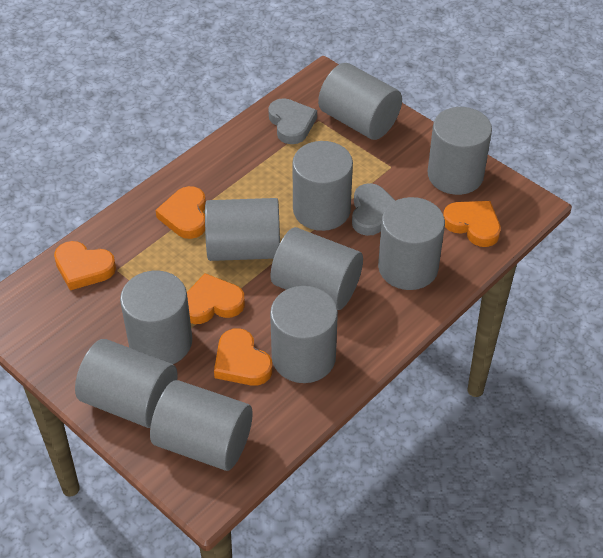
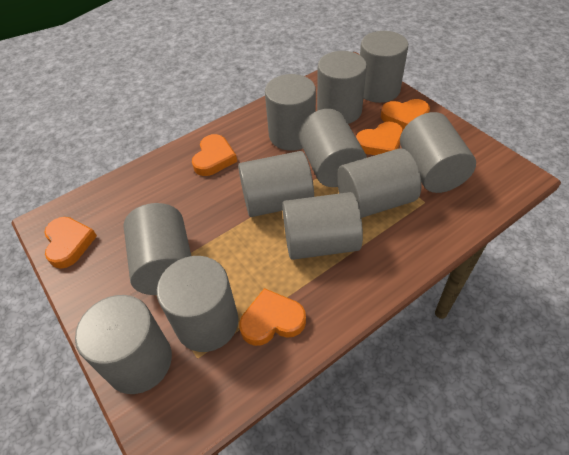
grey cylinder: 10 -> 11
grey heart: 2 -> 0

